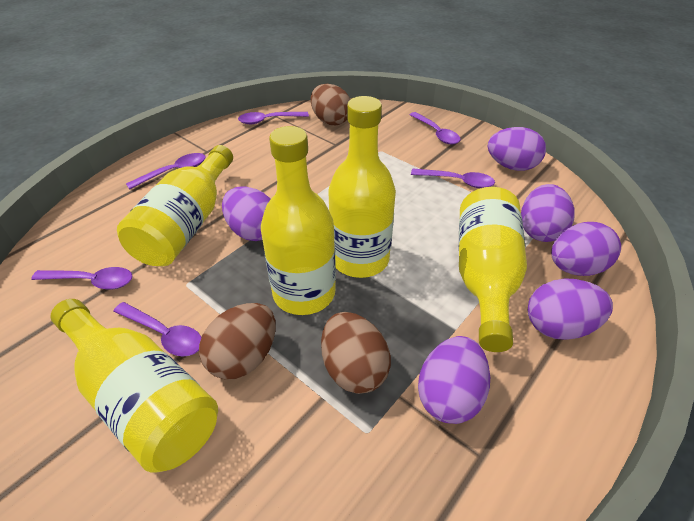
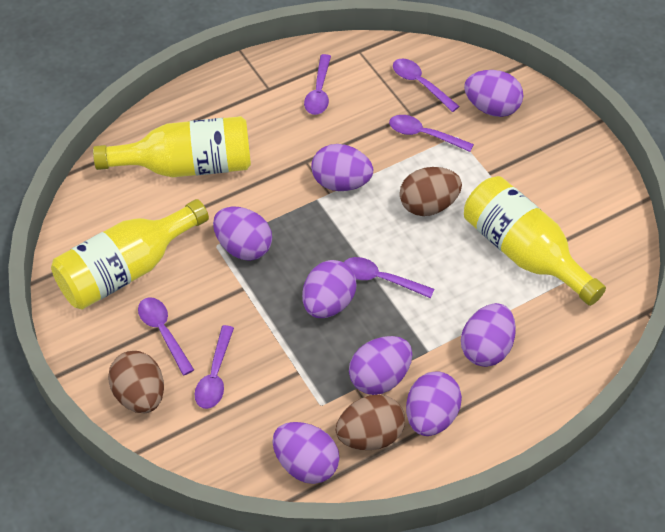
purple egg: 6 -> 8
yellow bottle: 5 -> 3

